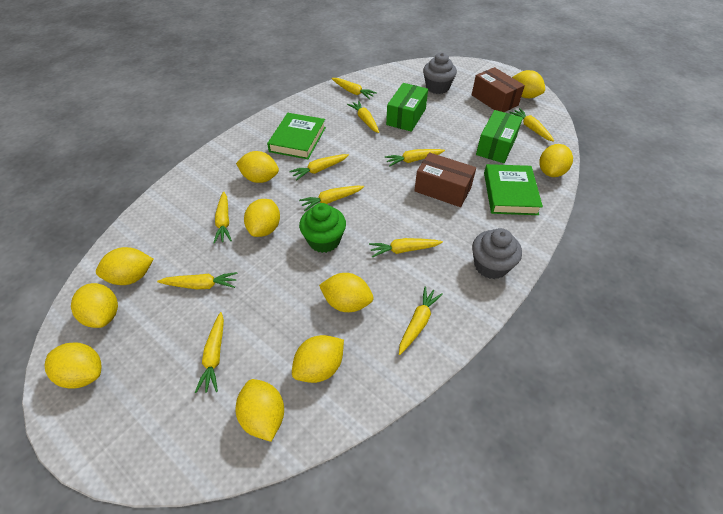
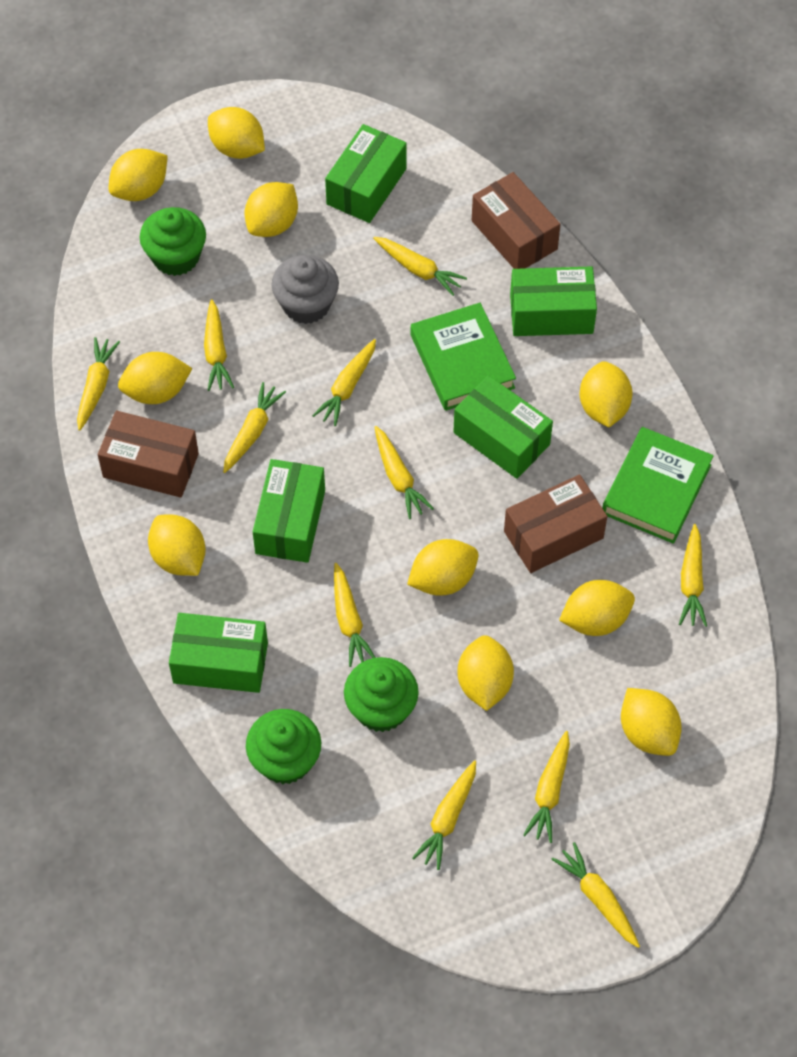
brown box: 2 -> 3
green box: 2 -> 5
green cupcake: 1 -> 3
grey cupcake: 2 -> 1

